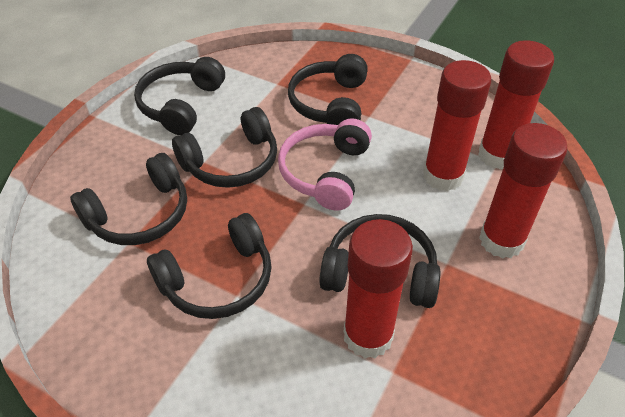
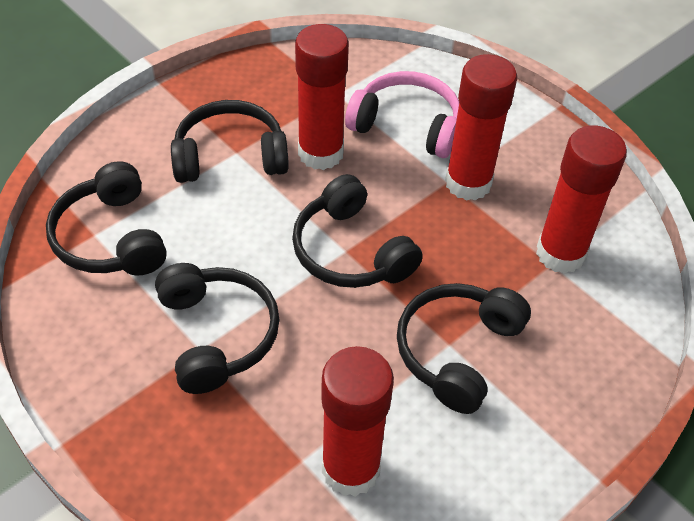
black headphones: 6 -> 5

